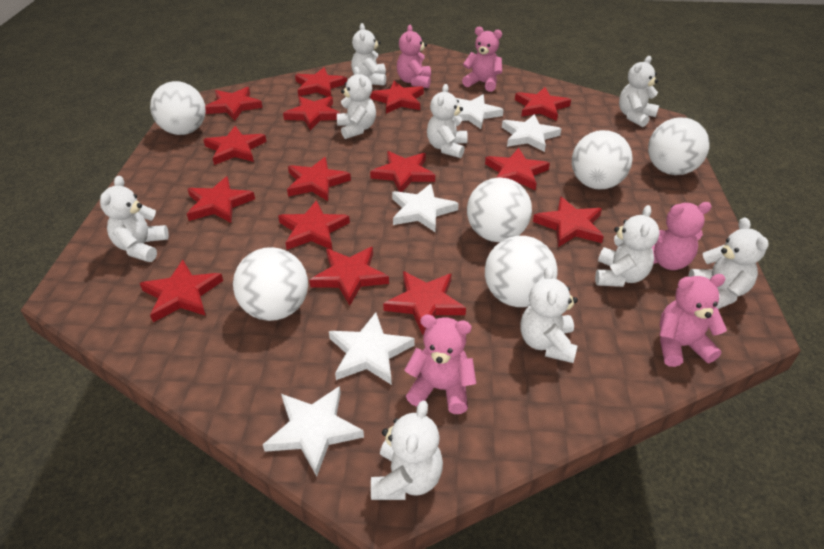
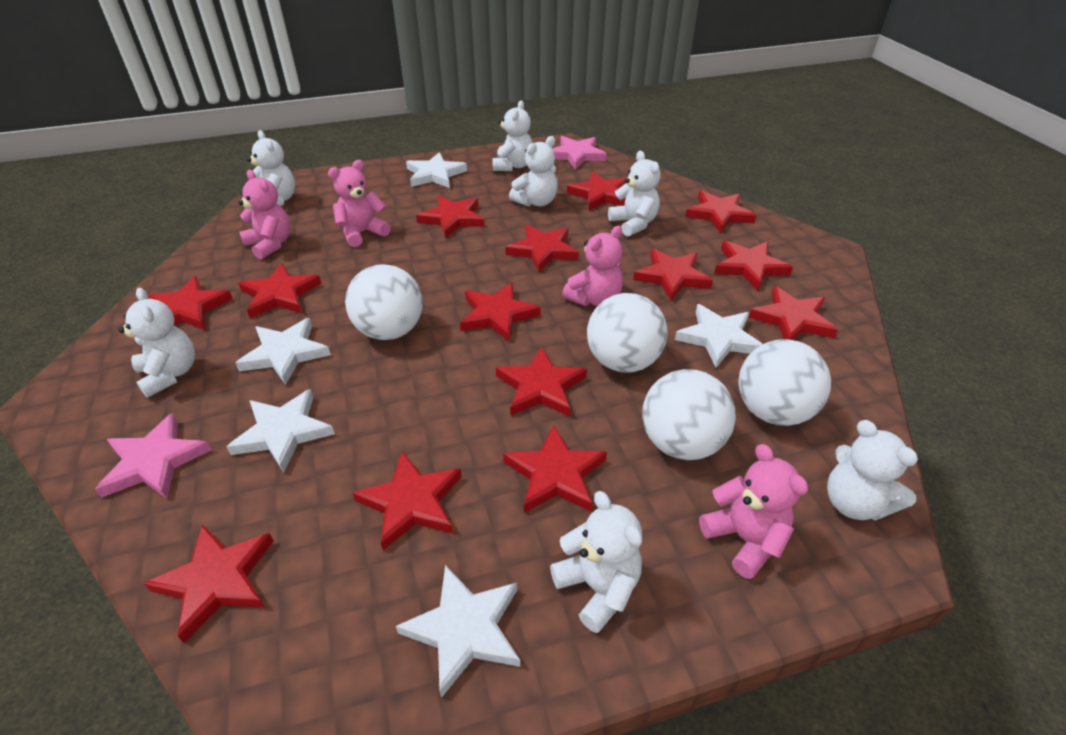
pink star: 0 -> 2
pink teddy bear: 5 -> 4
red star: 15 -> 14
white ball: 6 -> 4
white teddy bear: 9 -> 7

